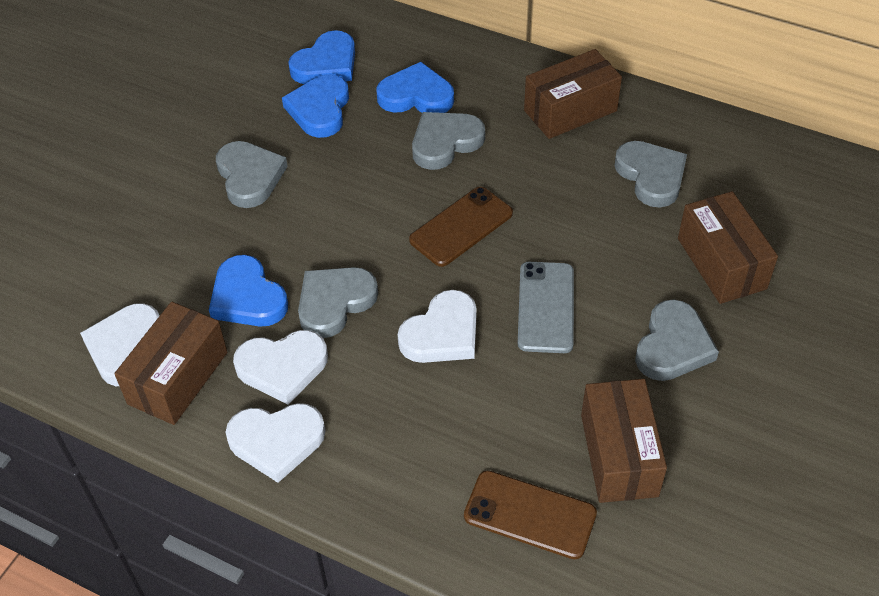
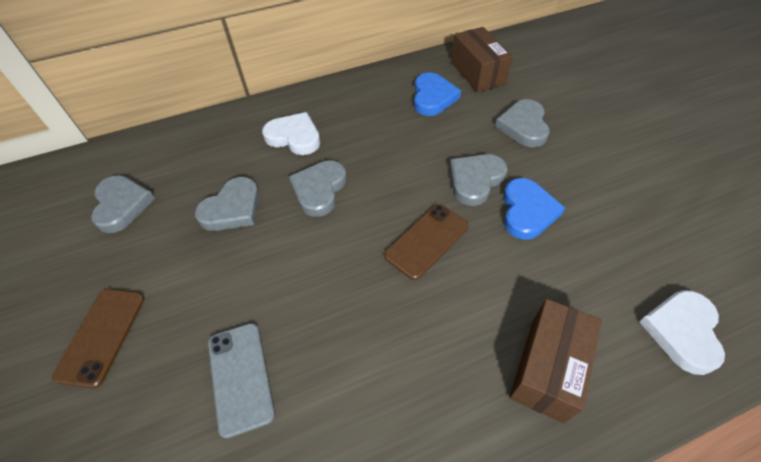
blue heart: 4 -> 2
brown box: 4 -> 2
white heart: 4 -> 2

